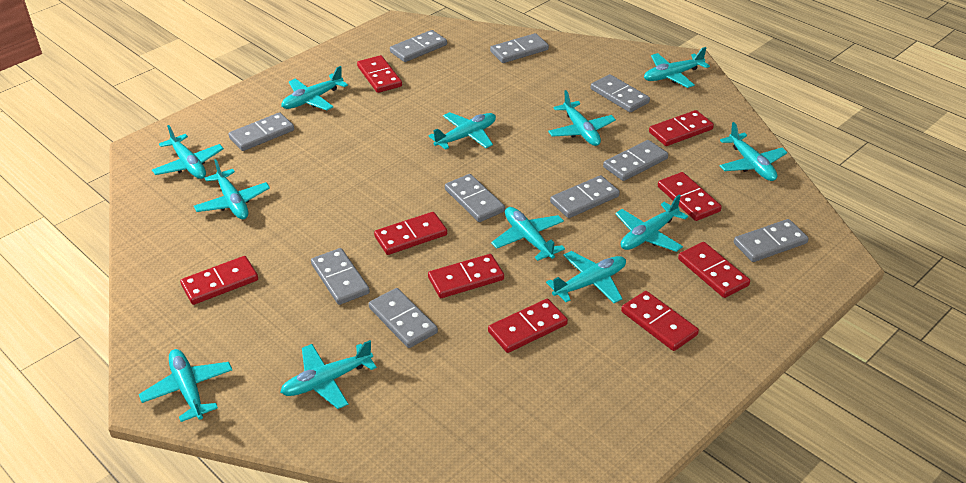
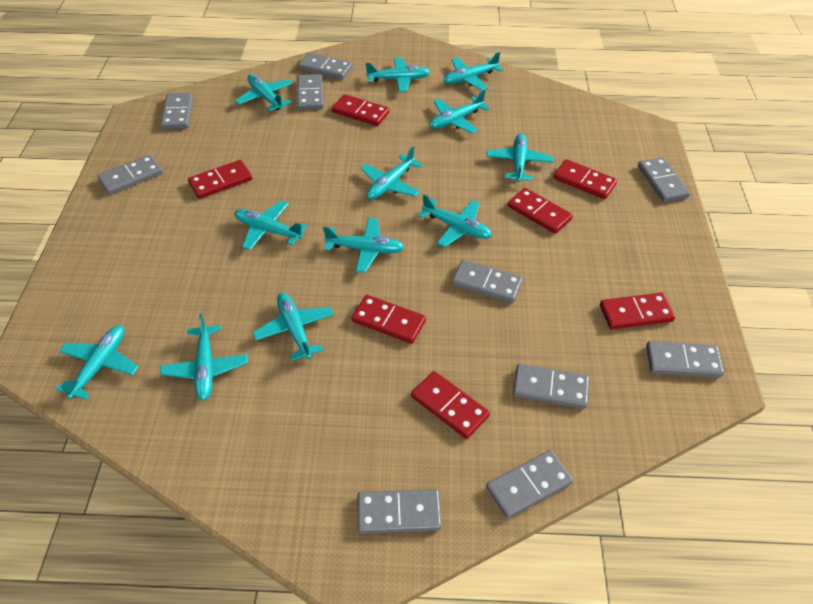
red domino: 9 -> 7

